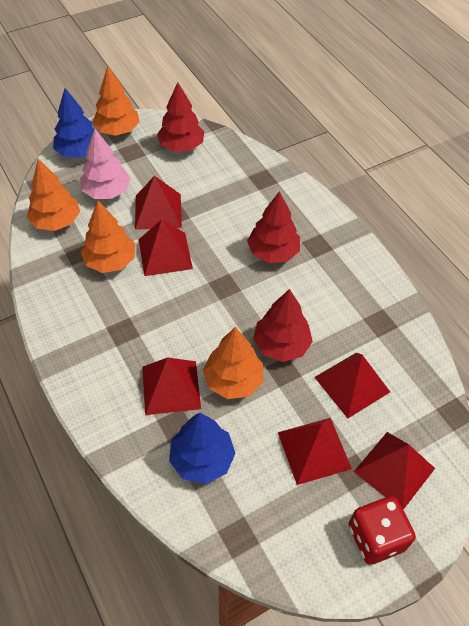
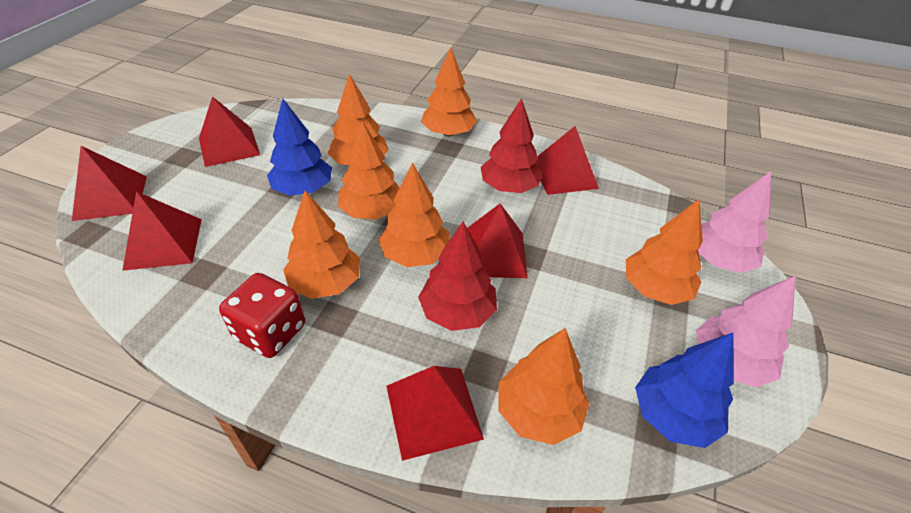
orange tree: 4 -> 7
pink tree: 1 -> 2
red tree: 3 -> 2

